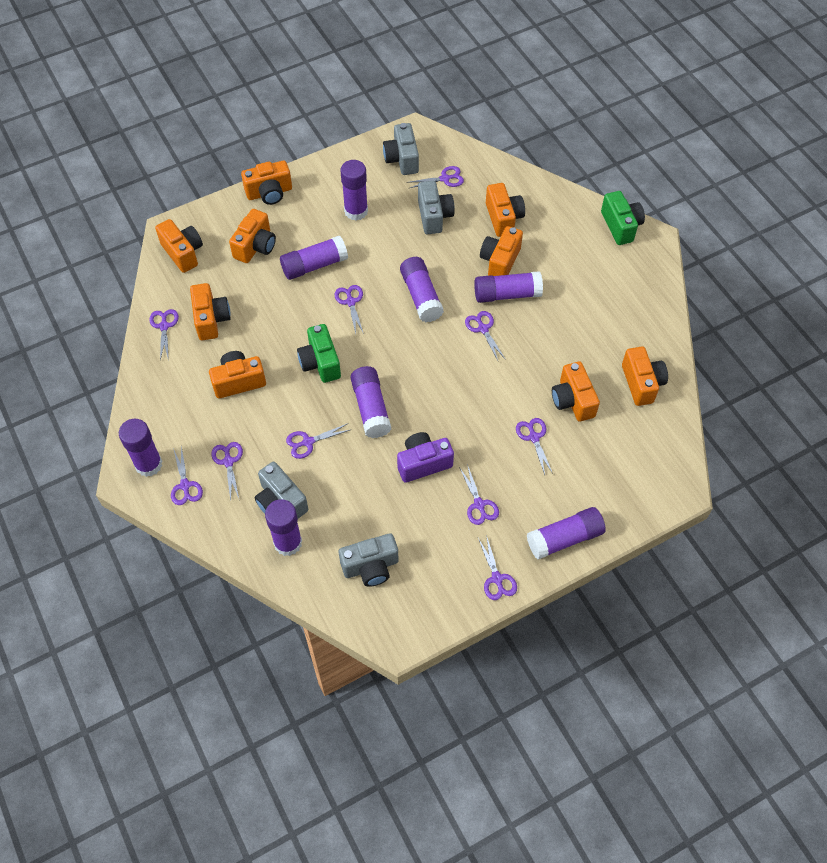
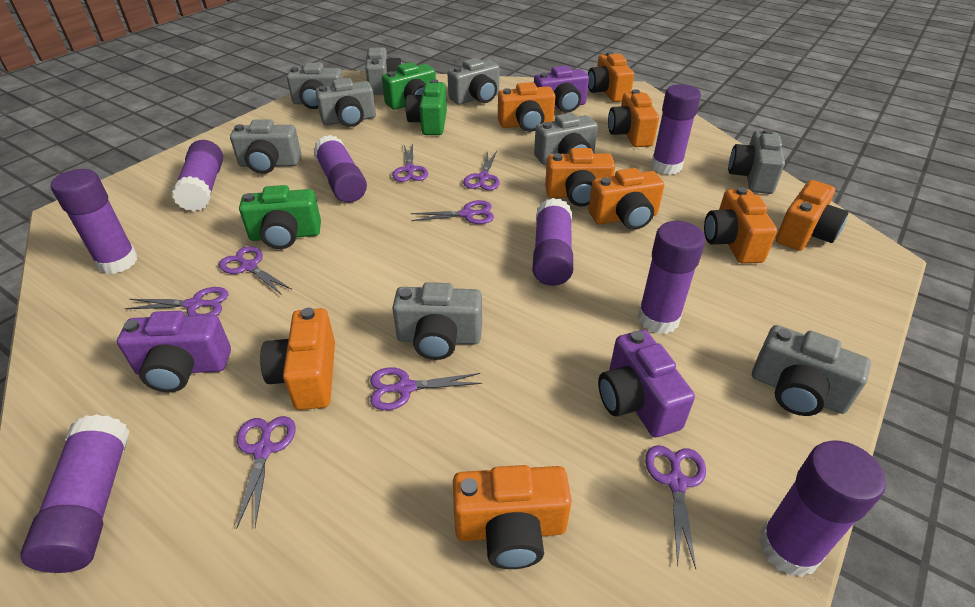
green camera: 2 -> 3
grey camera: 4 -> 9
purple camera: 1 -> 3
purple scissors: 10 -> 8

